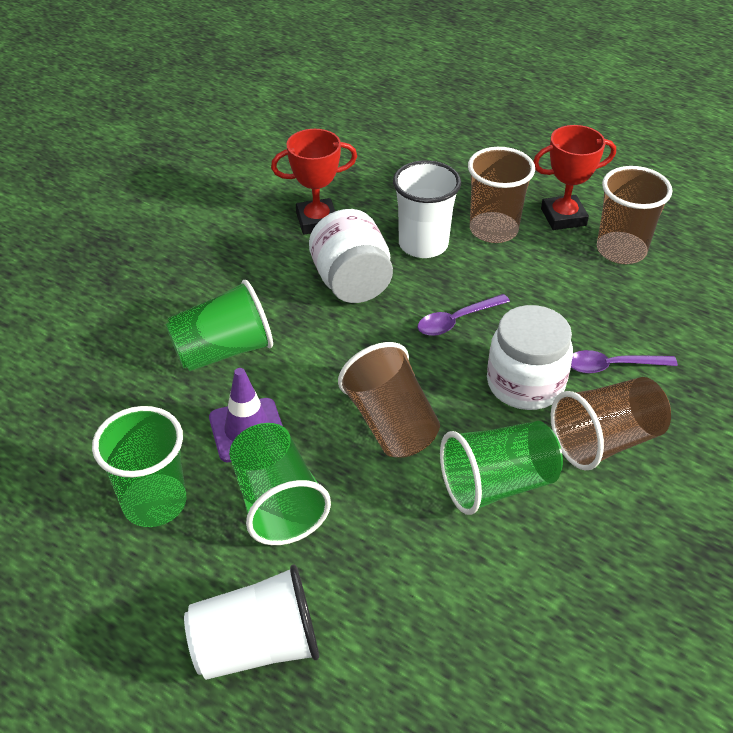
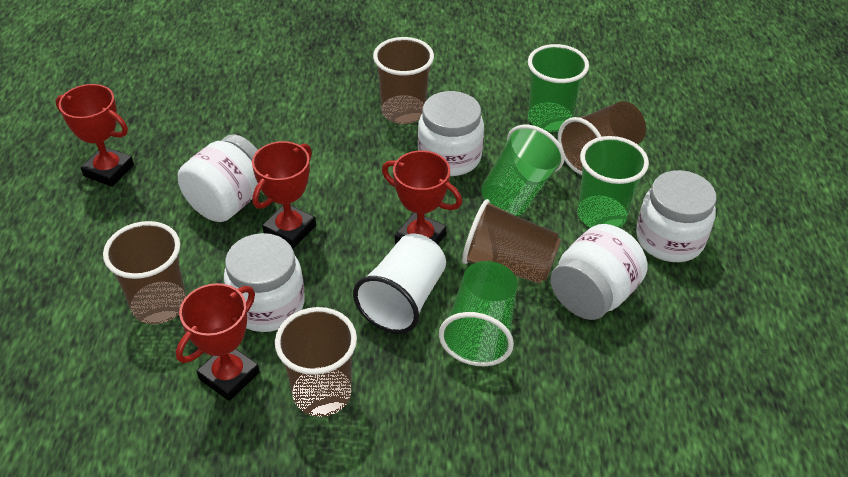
brown cup: 4 -> 5
purple spoon: 2 -> 0
purple traffic cone: 1 -> 0
red trophy: 2 -> 4
white cup: 2 -> 1
white jar: 2 -> 5

